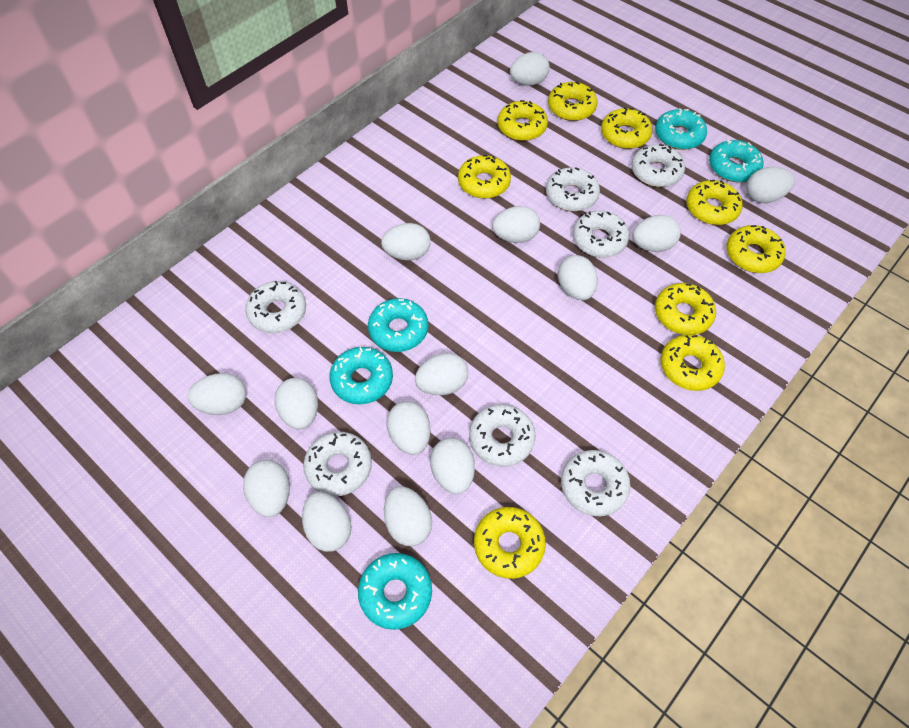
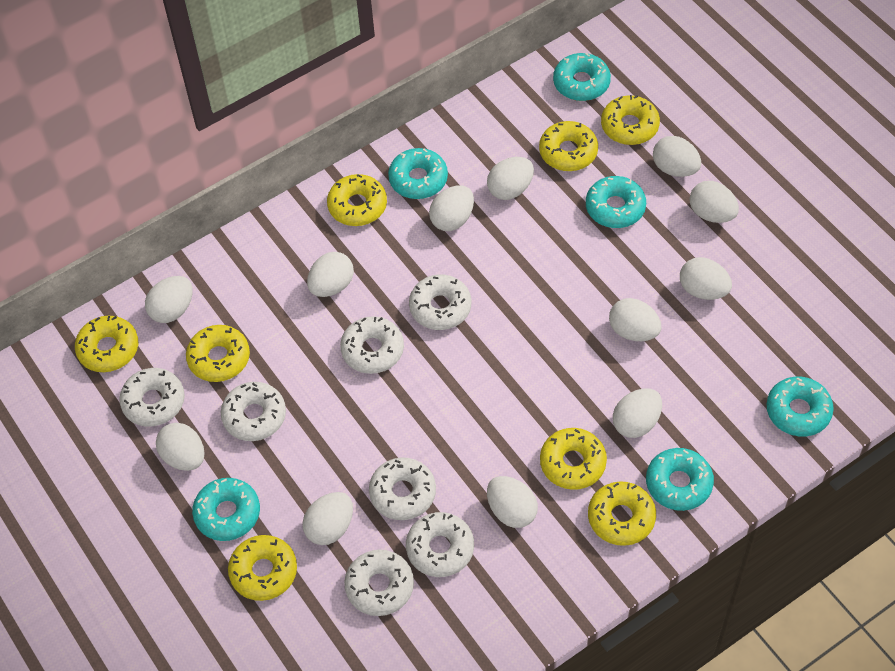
turquoise donut: 5 -> 6
white egg: 14 -> 12
yellow donut: 9 -> 8

